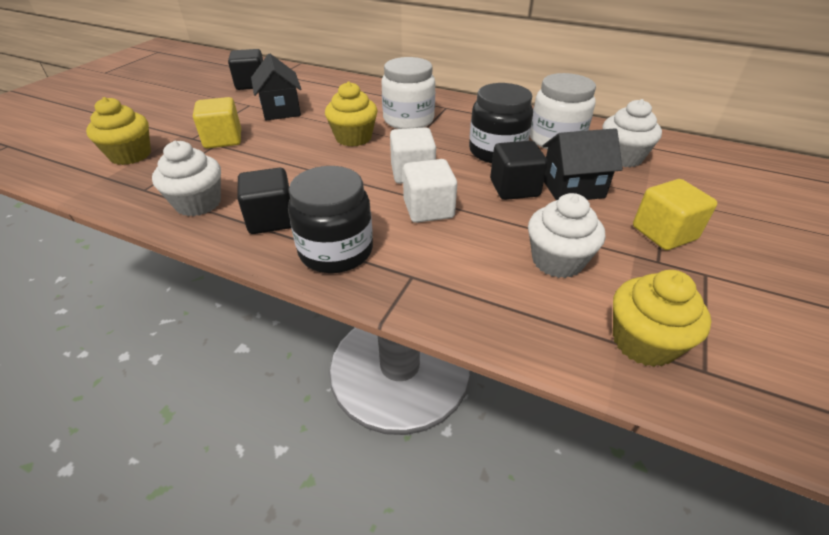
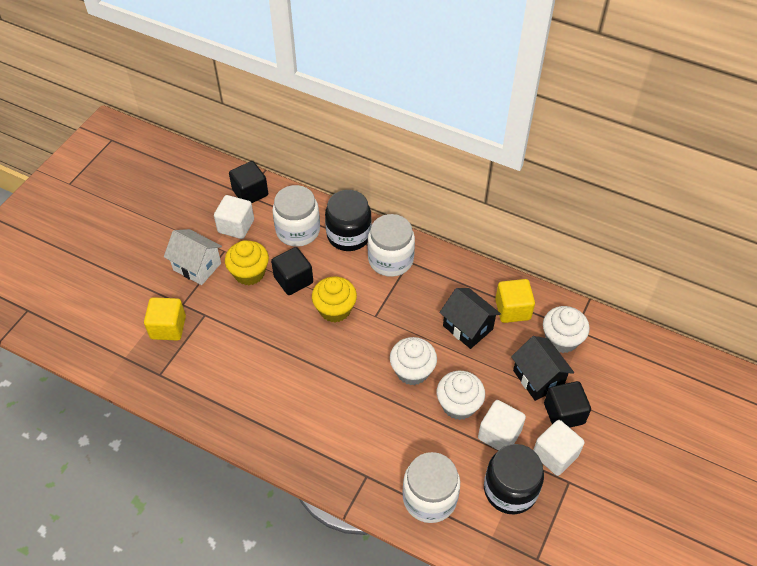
white cube: 2 -> 3
white house: 0 -> 1
white jar: 2 -> 3
yellow cupcake: 3 -> 2

